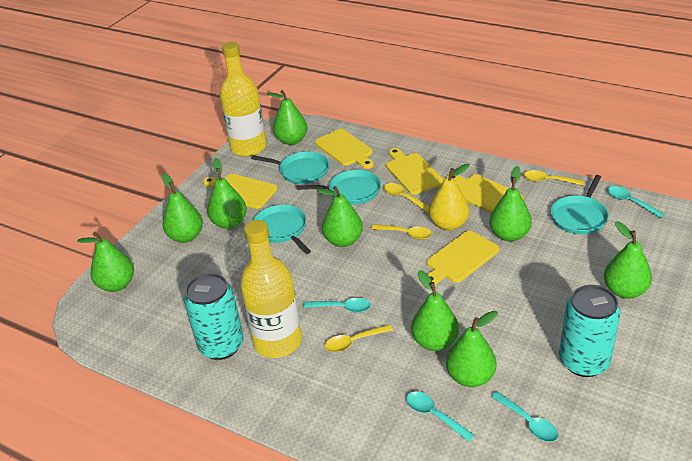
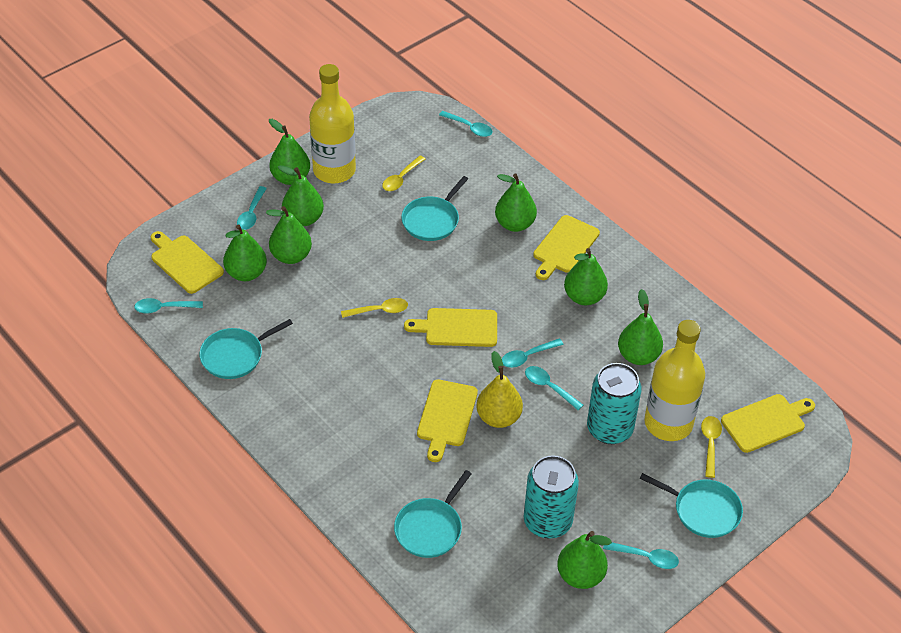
green pear: 9 -> 8
turquoise spoon: 4 -> 6
yellow spoon: 4 -> 3

